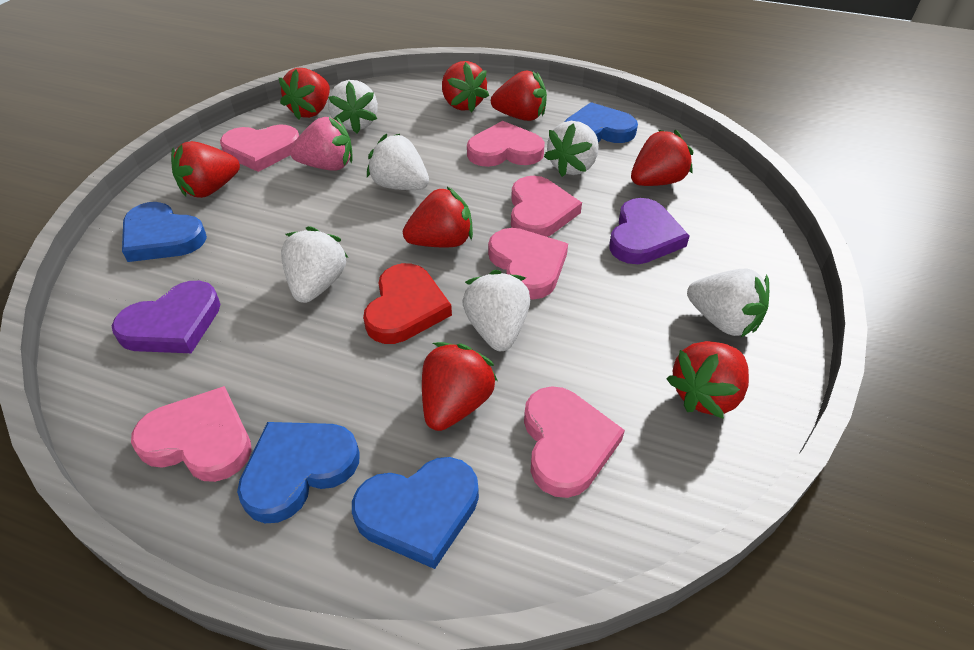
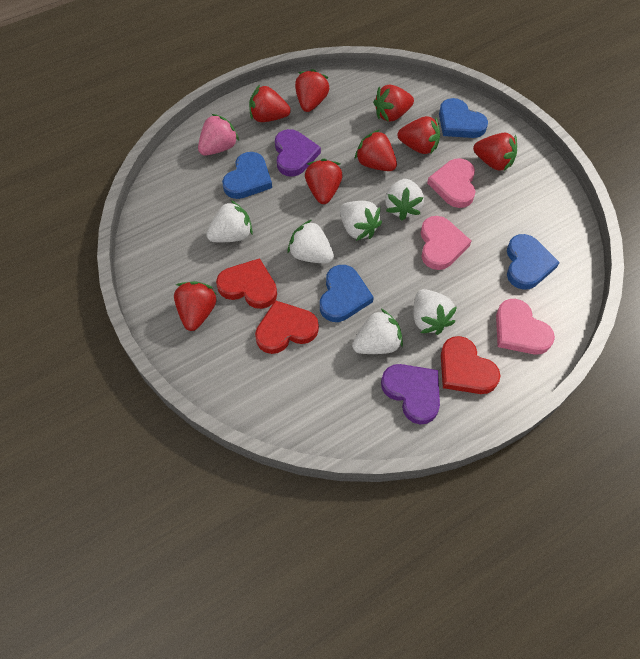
pink heart: 6 -> 3
red heart: 1 -> 3

